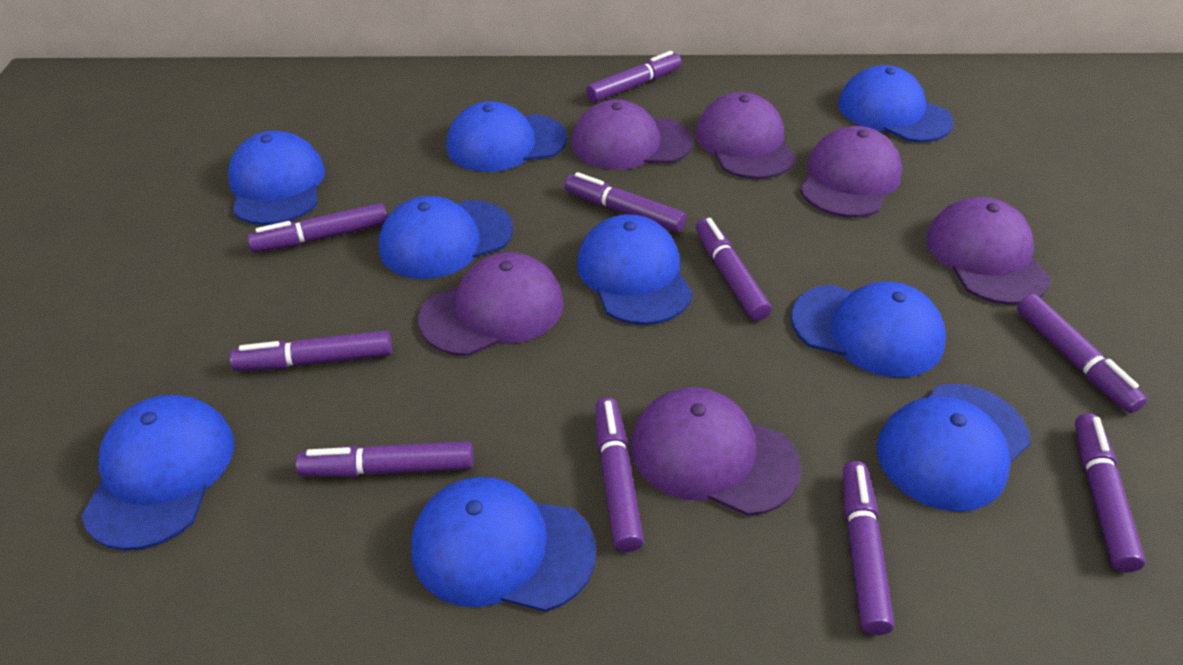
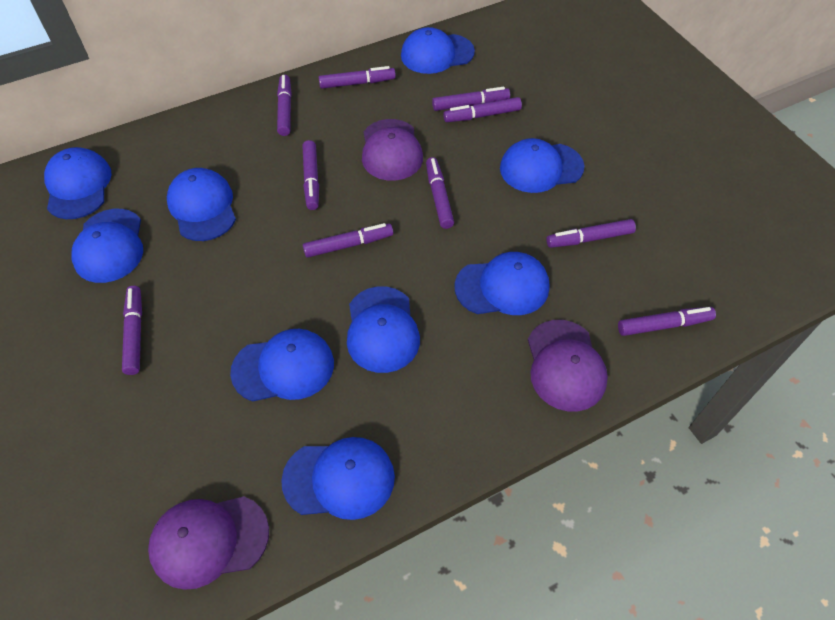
purple cap: 6 -> 3

